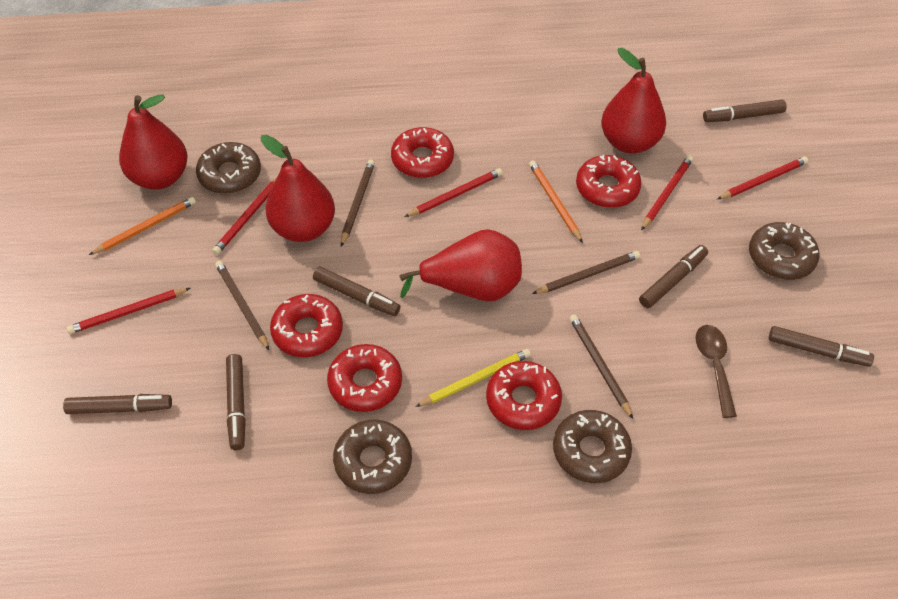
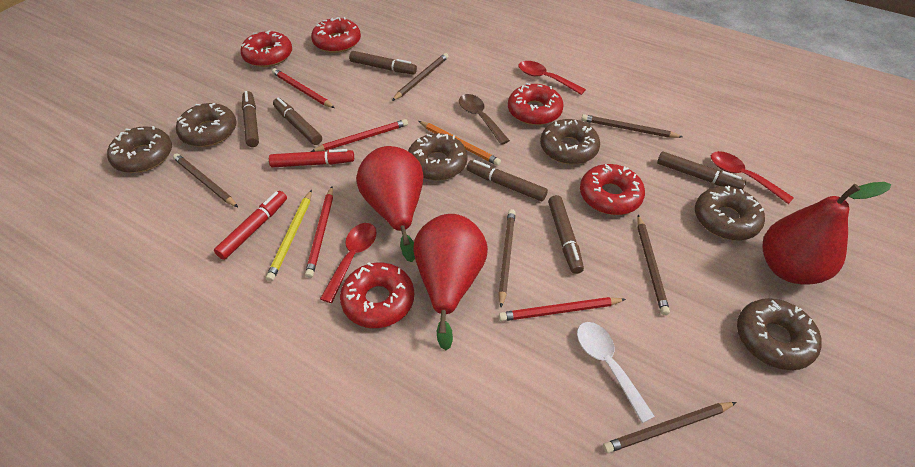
brown donut: 4 -> 6
brown pencil: 4 -> 6
orange pencil: 2 -> 1
red marker: 0 -> 2
red pear: 4 -> 3
red pencil: 5 -> 4
red spoon: 0 -> 3
white spoon: 0 -> 1

